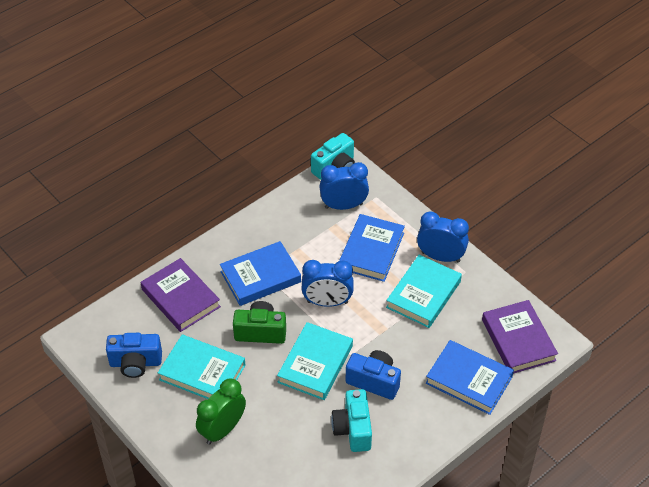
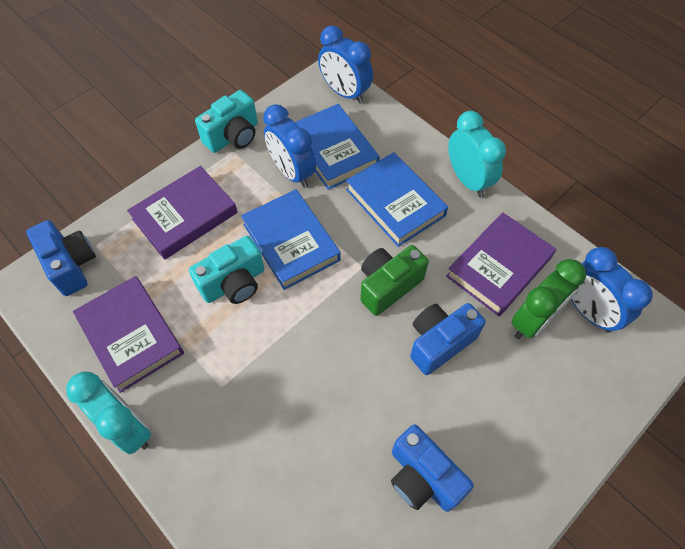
blue camera: 2 -> 3
purple book: 2 -> 3
turquoise book: 3 -> 0
turquoise clock: 0 -> 2

